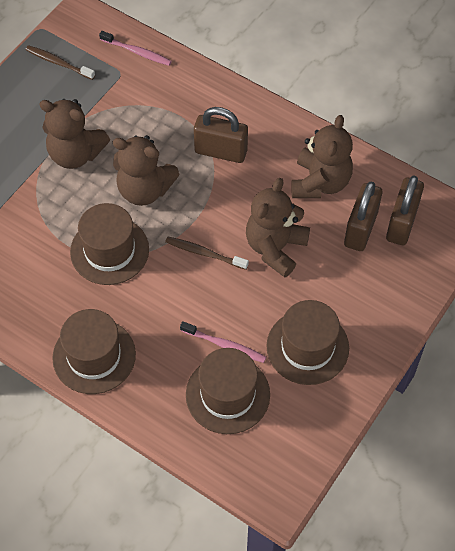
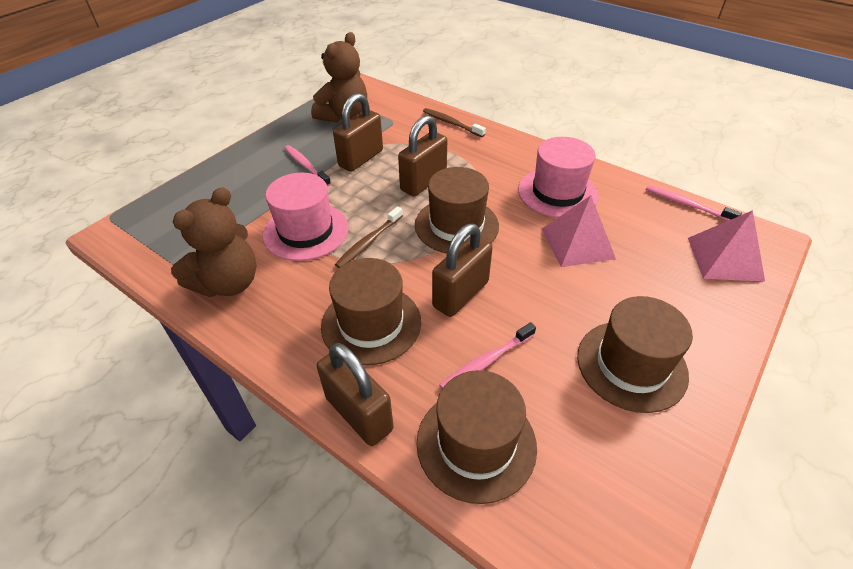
brown padlock: 3 -> 4
brown teddy bear: 4 -> 2
pink hat: 0 -> 2
pink pyramid: 0 -> 2
pink toothbrush: 2 -> 3

